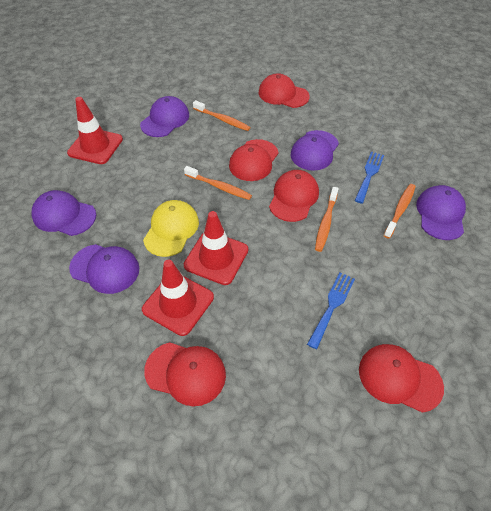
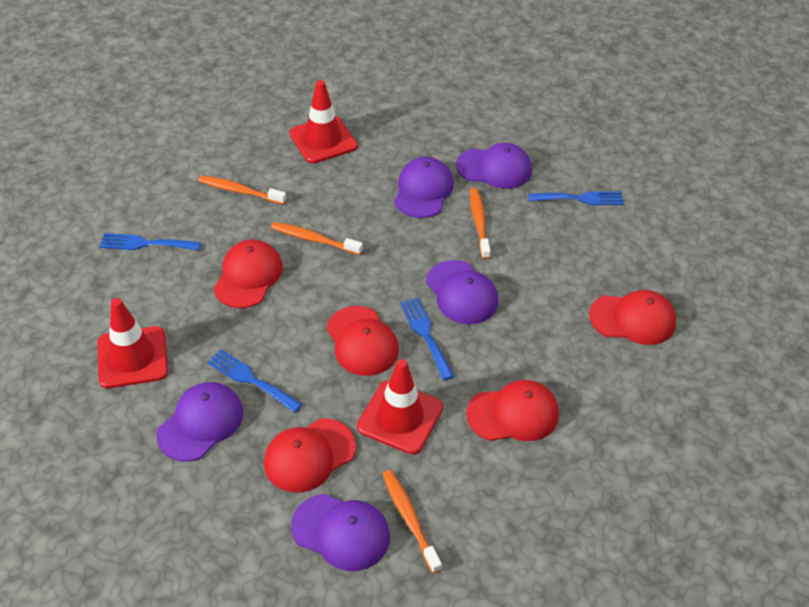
blue fork: 2 -> 4
yellow cap: 1 -> 0

